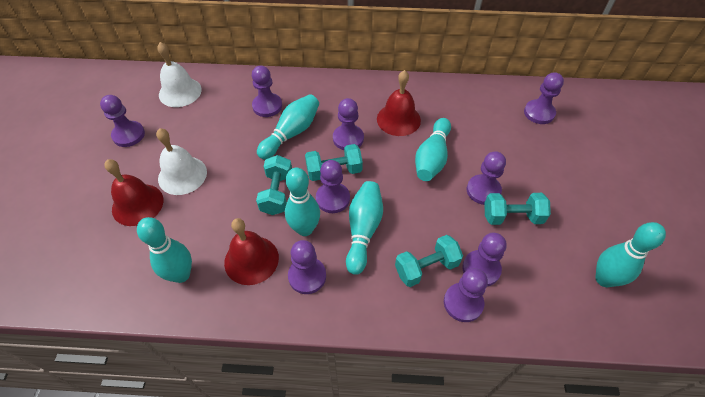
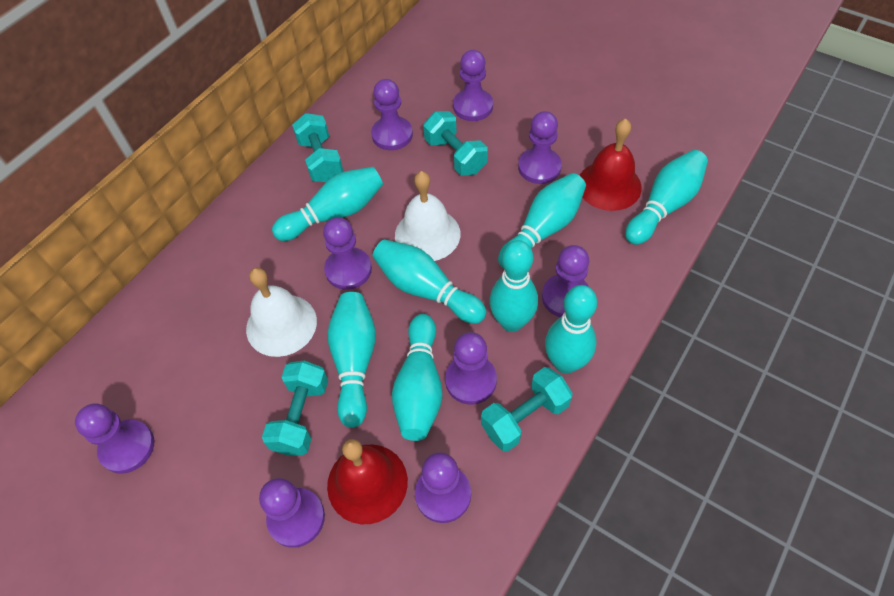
red bell: 3 -> 2
turquoise bowling pin: 6 -> 8

